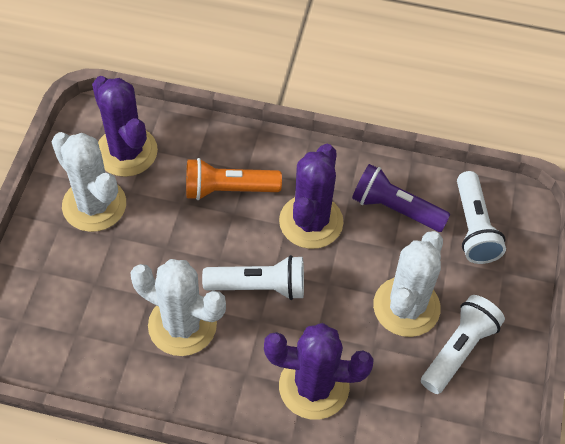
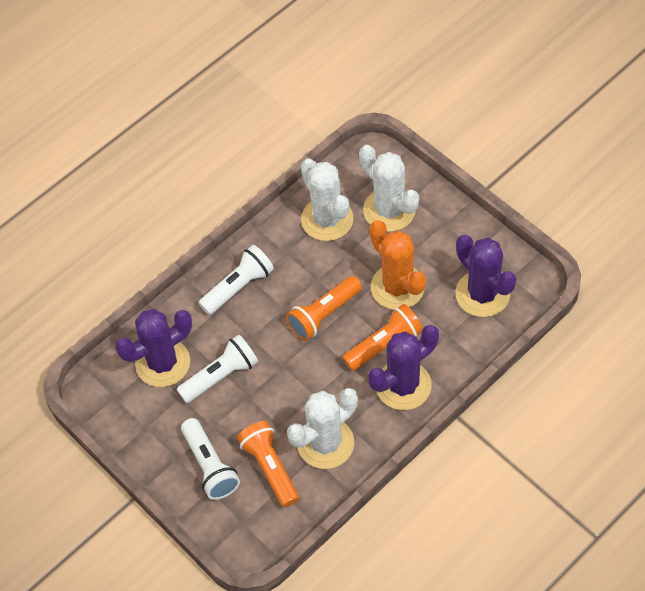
orange cactus: 0 -> 1
orange flashlight: 1 -> 3
purple flashlight: 1 -> 0

